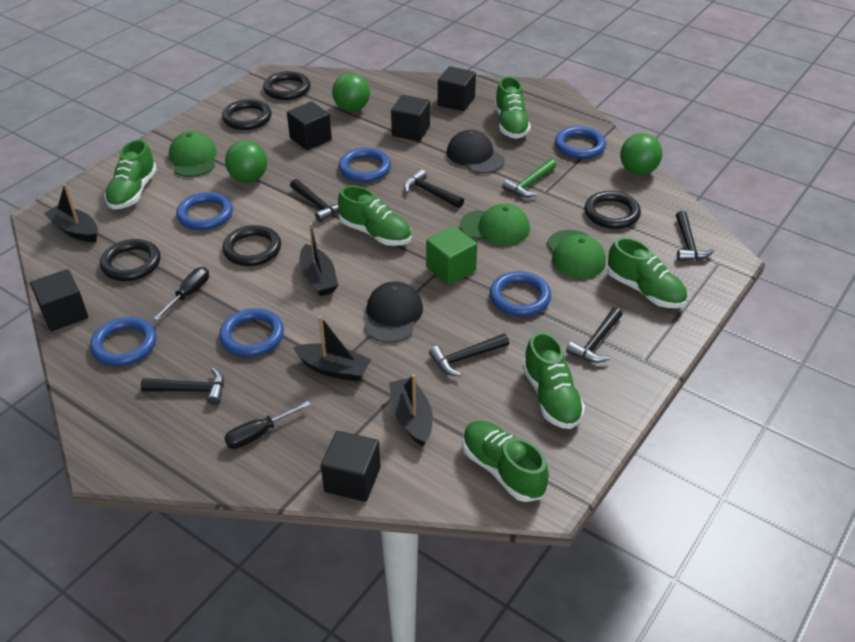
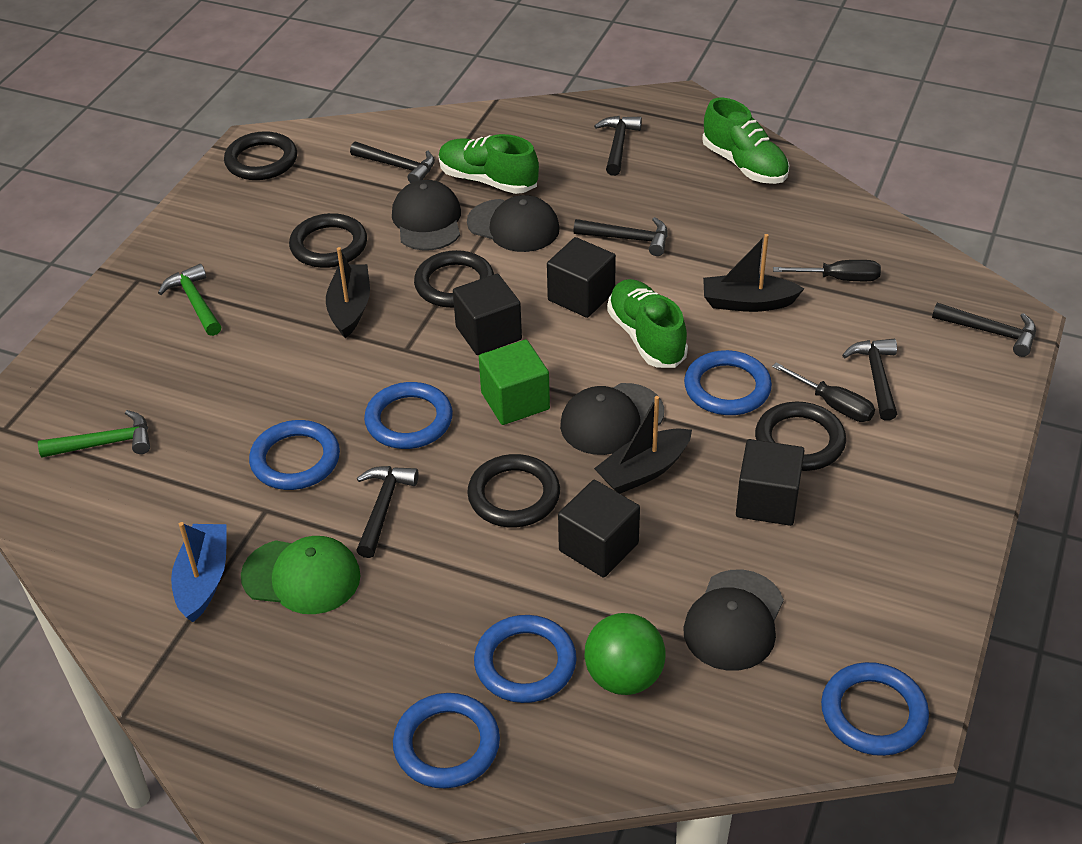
black boat: 4 -> 3
black cap: 2 -> 4
black cube: 5 -> 4
blue boat: 0 -> 1
green ball: 3 -> 1
green cap: 3 -> 1
green hammer: 1 -> 2
green shoe: 6 -> 3

